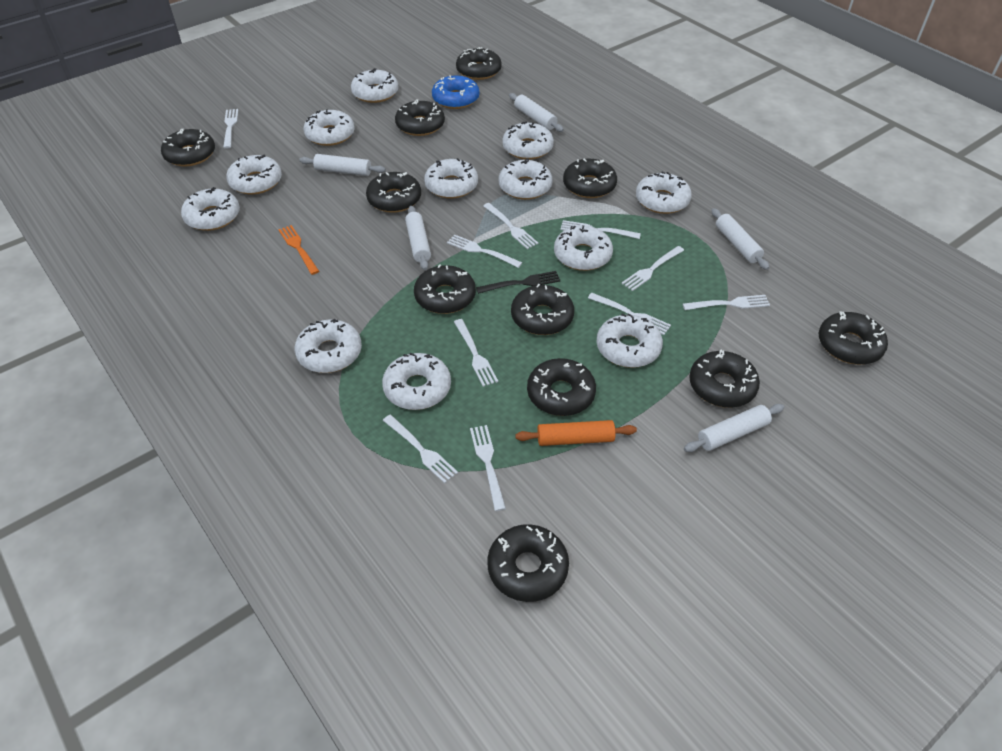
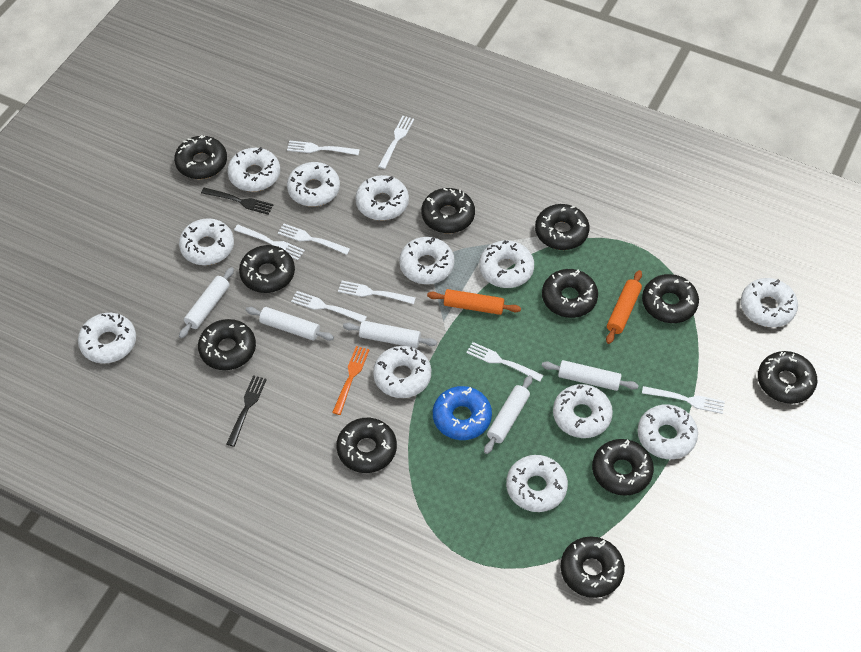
black fork: 1 -> 2
orange rolling pin: 1 -> 2
white fork: 10 -> 8

